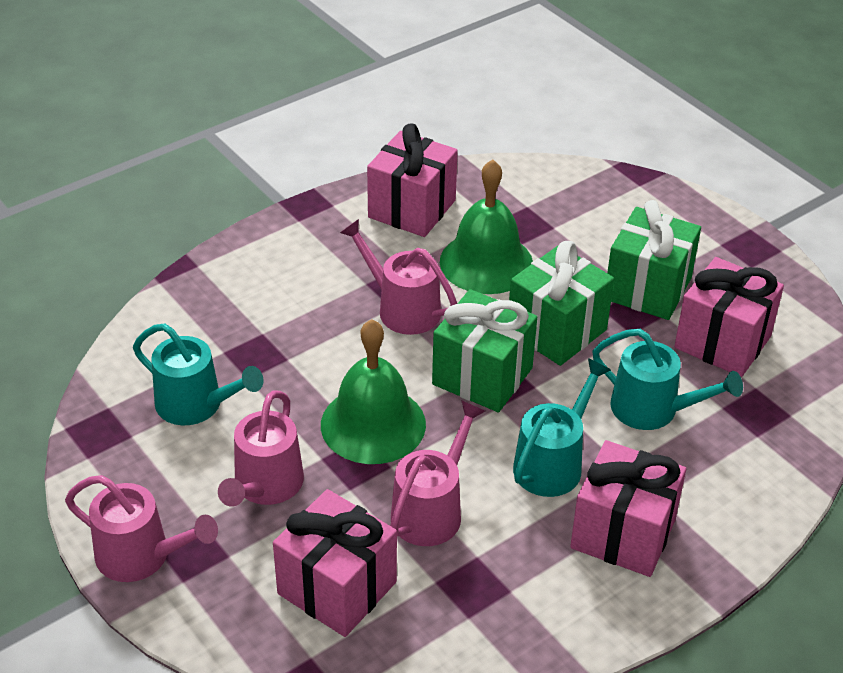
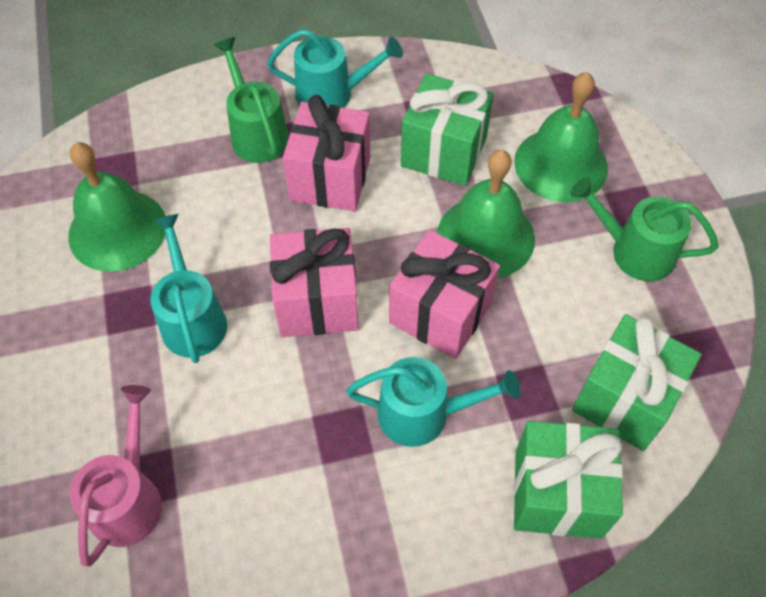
green bell: 2 -> 3
green watering can: 0 -> 2
pink gift: 4 -> 3
pink watering can: 4 -> 1

